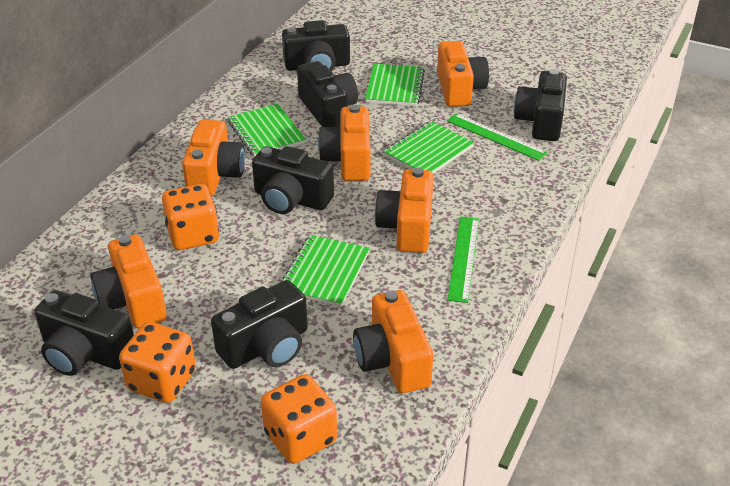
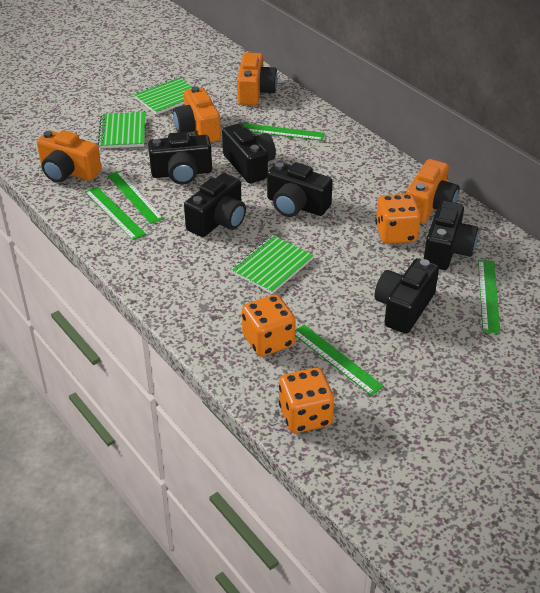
green notebook: 4 -> 3
green ruler: 2 -> 5
orange camera: 6 -> 4

